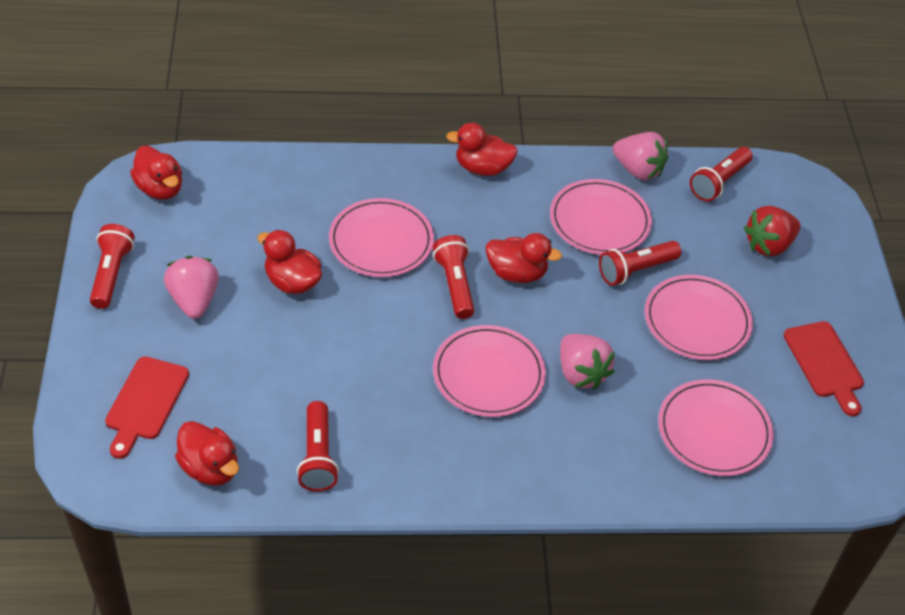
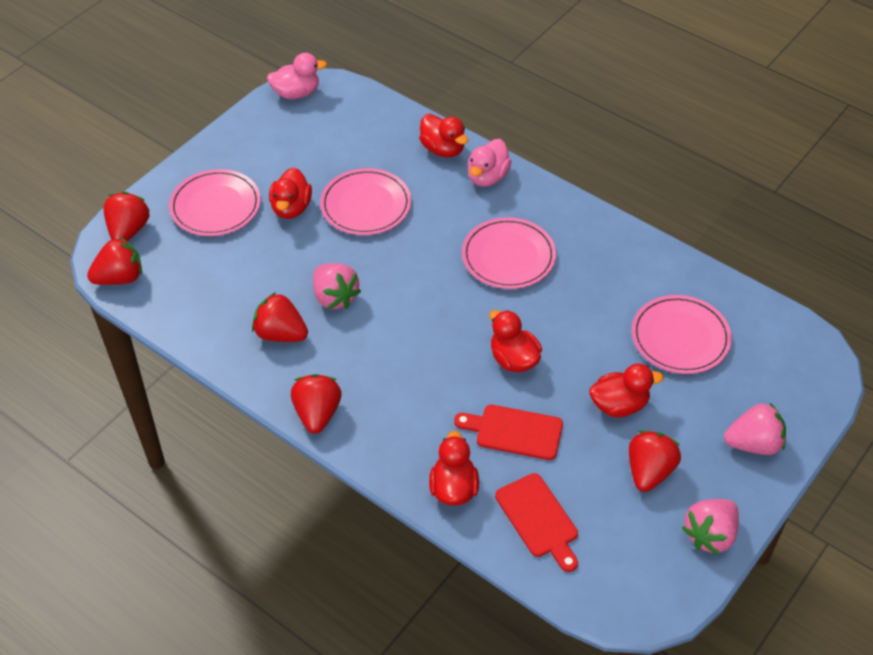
pink duck: 0 -> 2
pink plate: 5 -> 4
red flashlight: 5 -> 0
red strawberry: 1 -> 5

